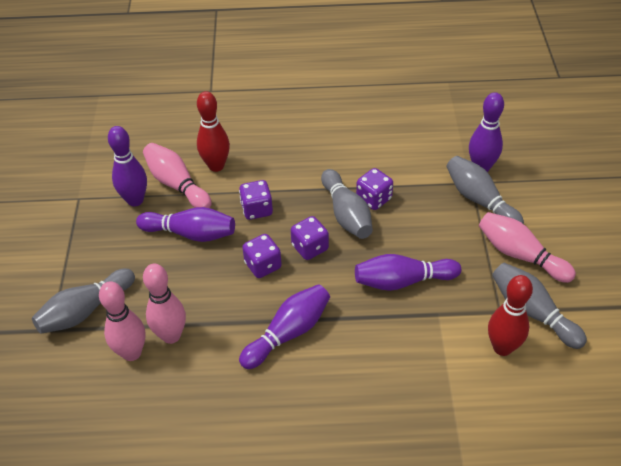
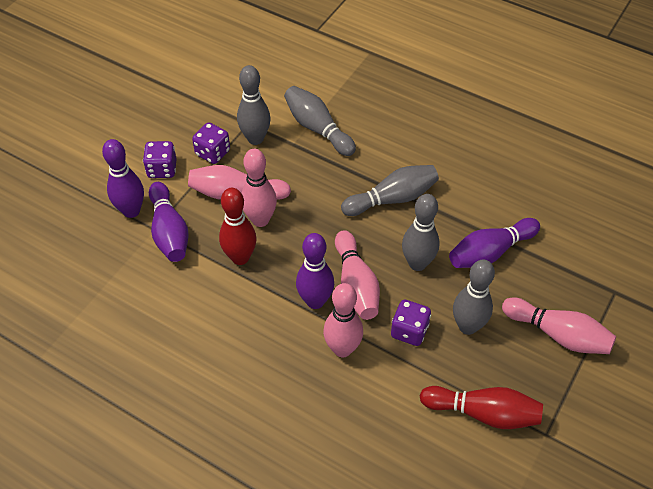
grey bowling pin: 4 -> 5
pink bowling pin: 4 -> 5
purple bowling pin: 5 -> 4
purple dice: 4 -> 3

